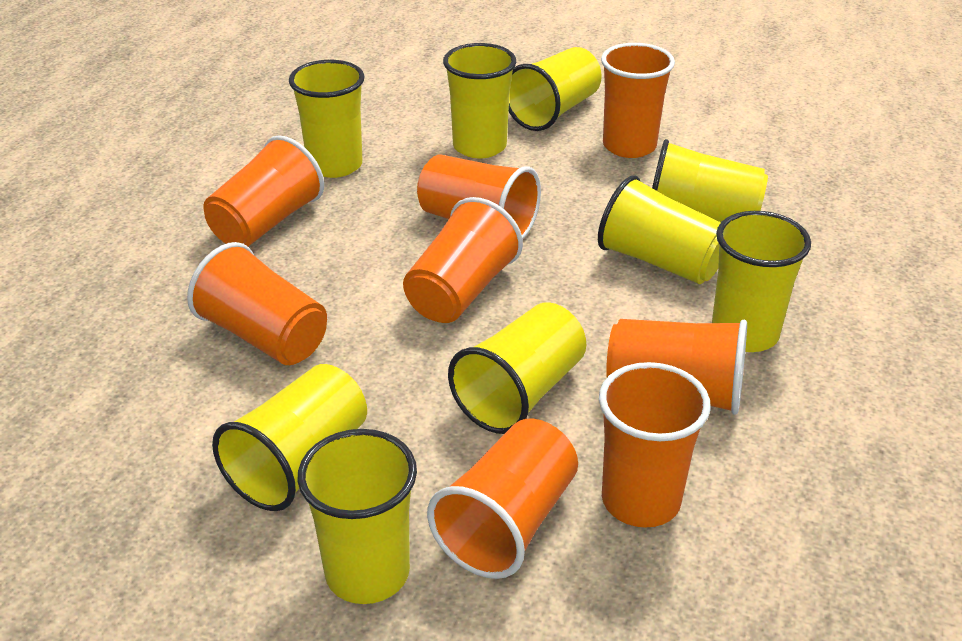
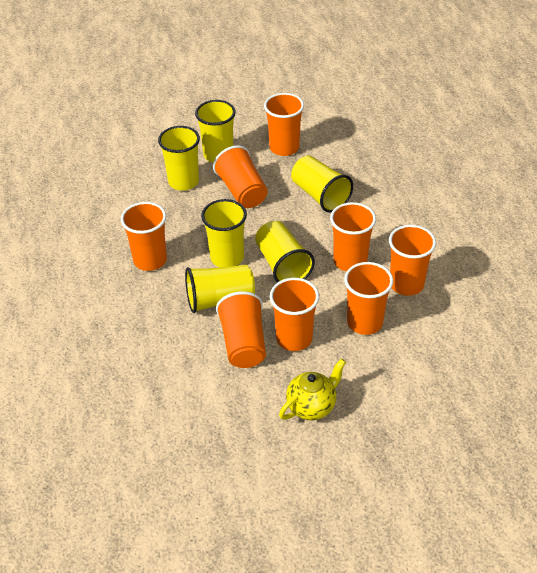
yellow cup: 9 -> 6
yellow teapot: 0 -> 1

